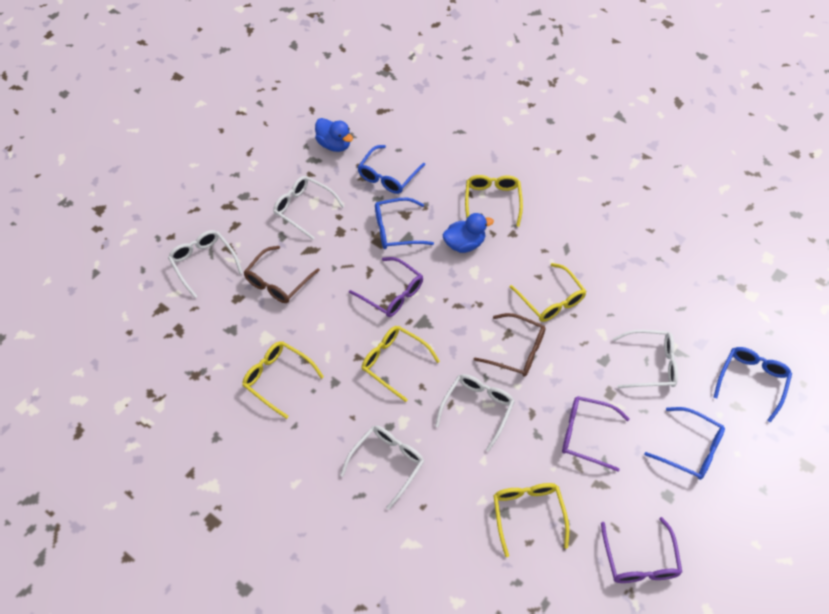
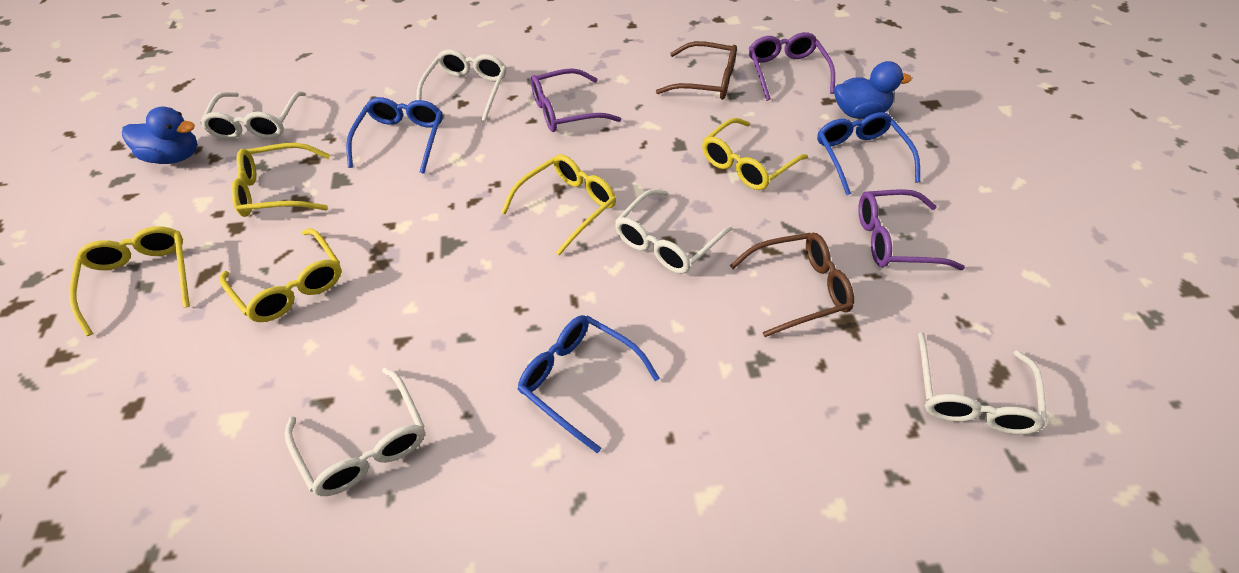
blue glasses: 4 -> 3

